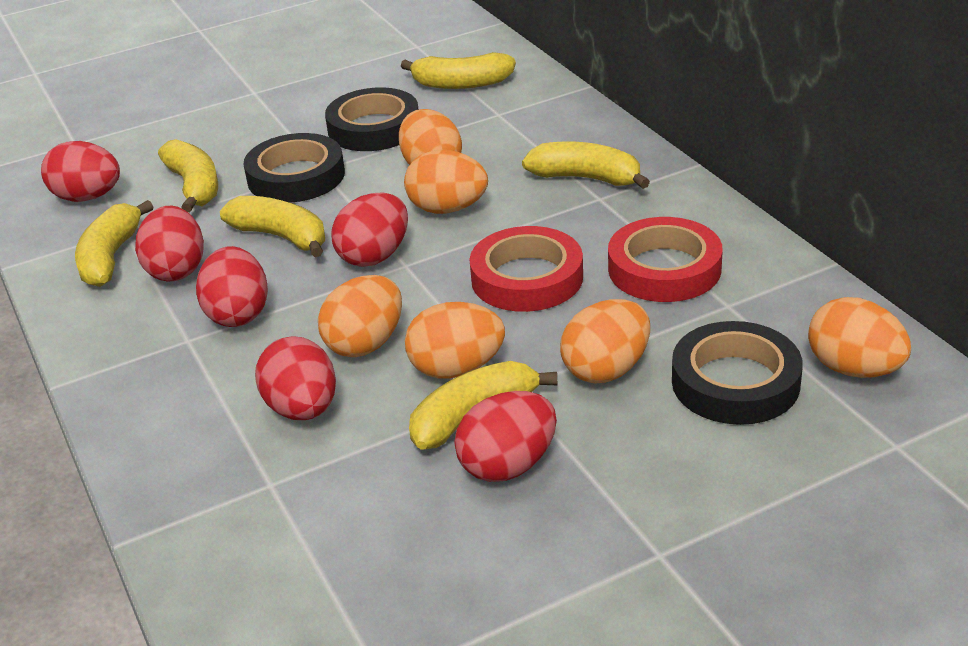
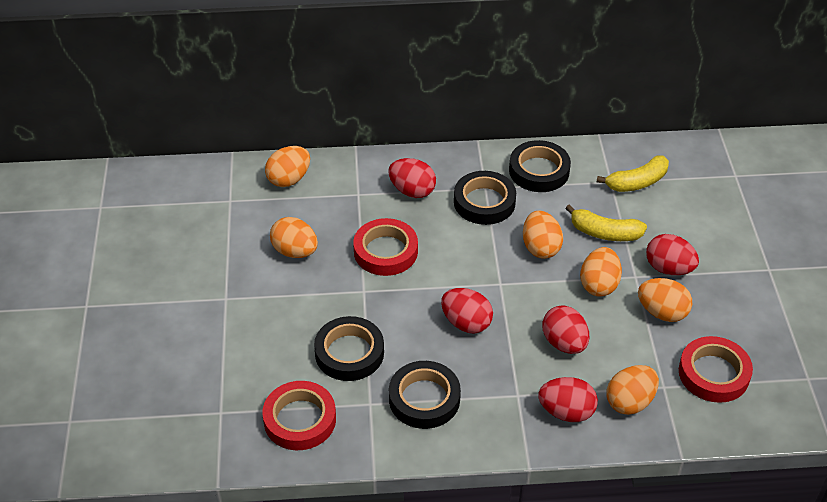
black tape: 3 -> 4
red egg: 6 -> 5
red tape: 2 -> 3
yellow banana: 6 -> 2

